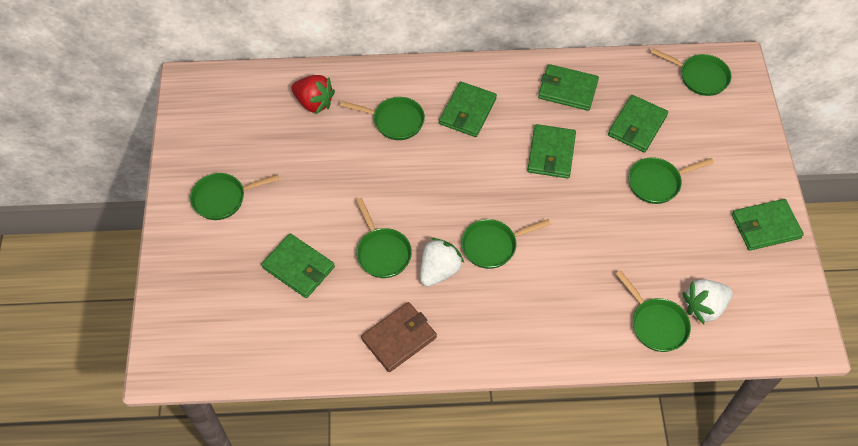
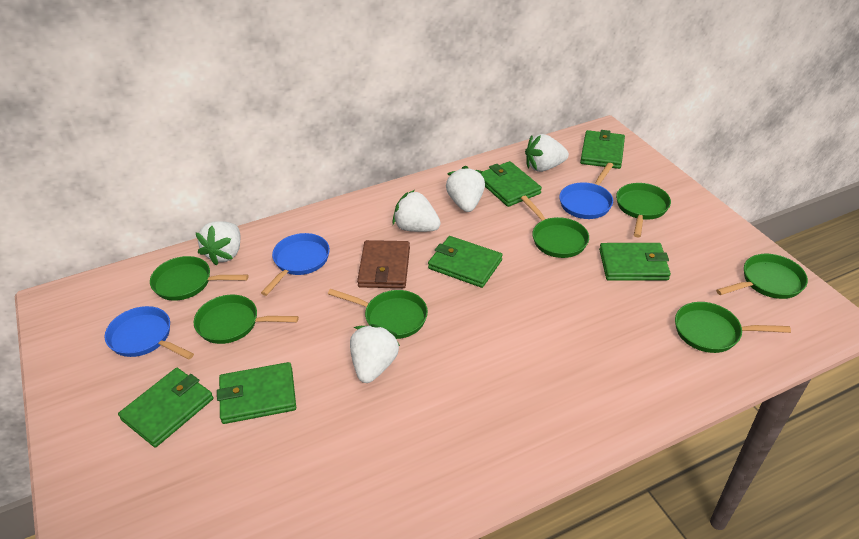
blue pan: 0 -> 3
red strawberry: 1 -> 0
white strawberry: 2 -> 5

